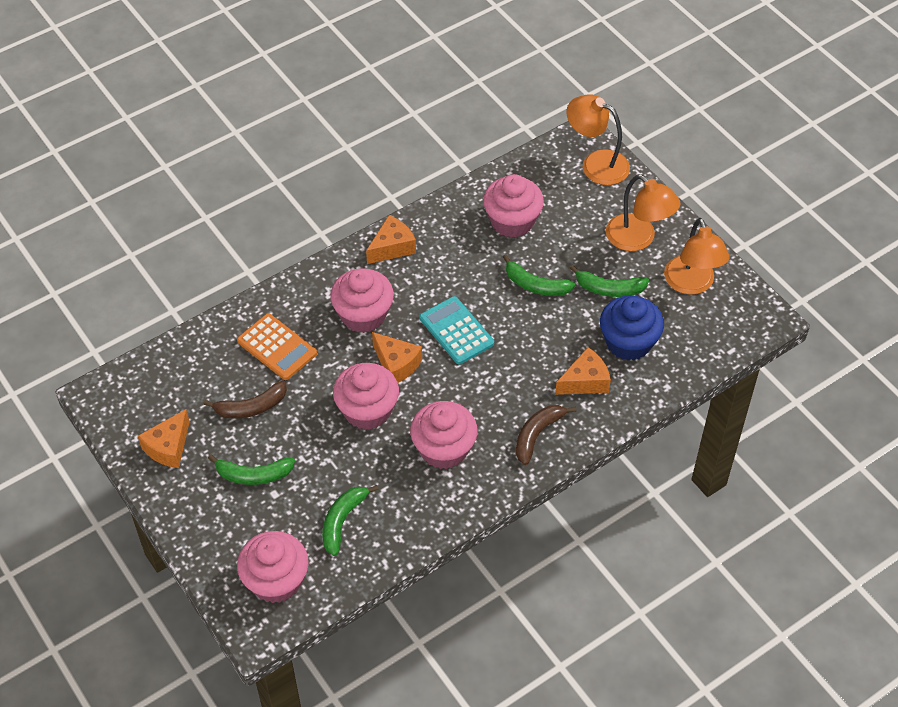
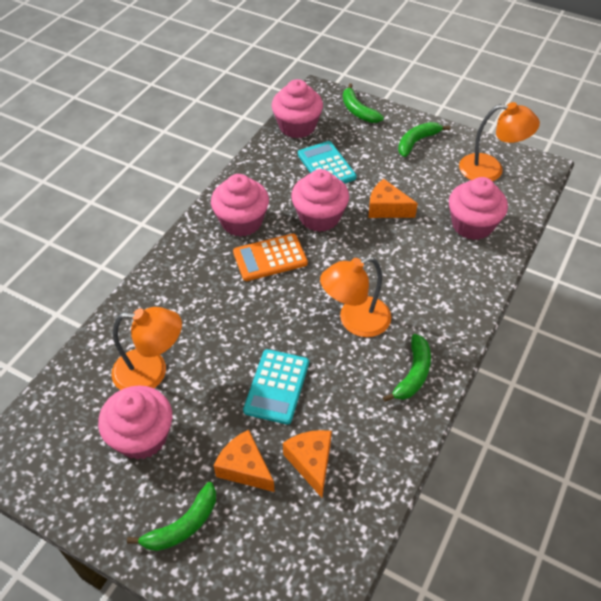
blue cupcake: 1 -> 0
brown banana: 2 -> 0
orange cheese: 4 -> 3
turquoise calculator: 1 -> 2

